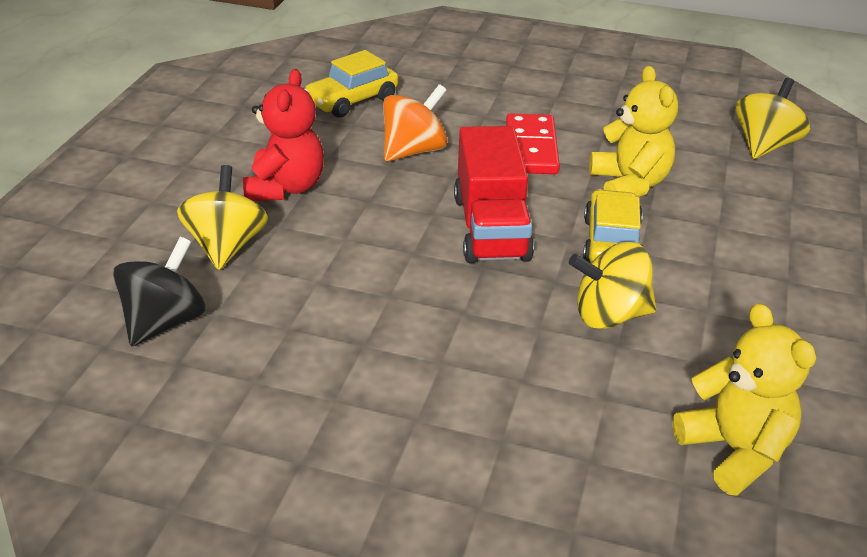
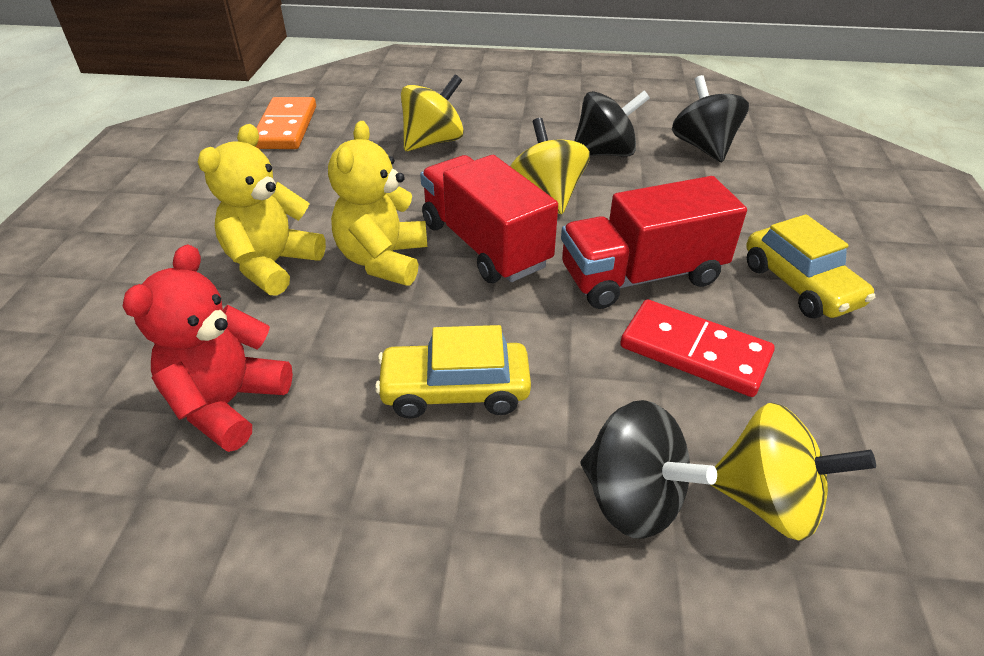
black spinning top: 1 -> 3
orange domino: 0 -> 1
orange spinning top: 1 -> 0
red truck: 1 -> 2

